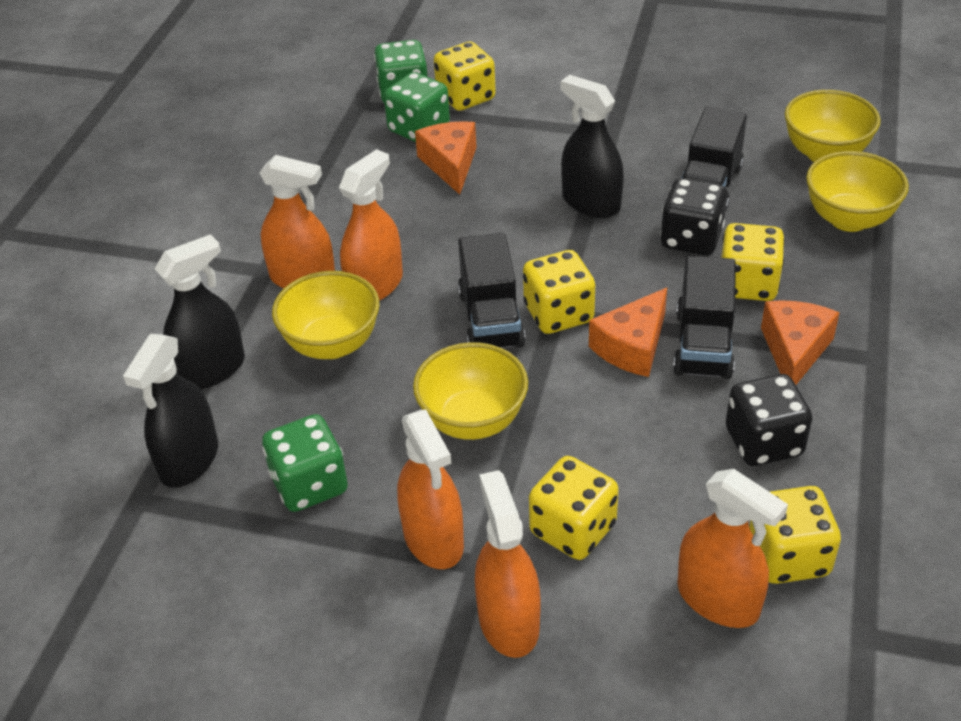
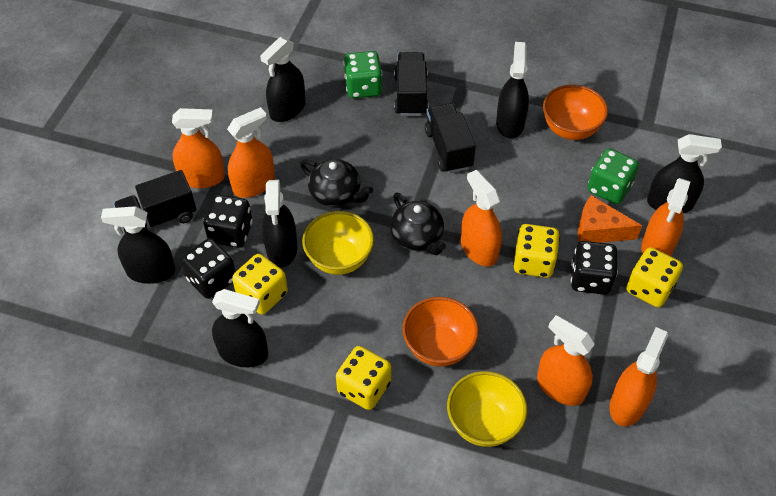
black dice: 2 -> 3
black spray bottle: 3 -> 6
black teapot: 0 -> 2
green dice: 3 -> 2
orange bowl: 0 -> 2
orange cheese: 3 -> 1
orange spray bottle: 5 -> 6
yellow bowl: 4 -> 2
yellow dice: 5 -> 4

